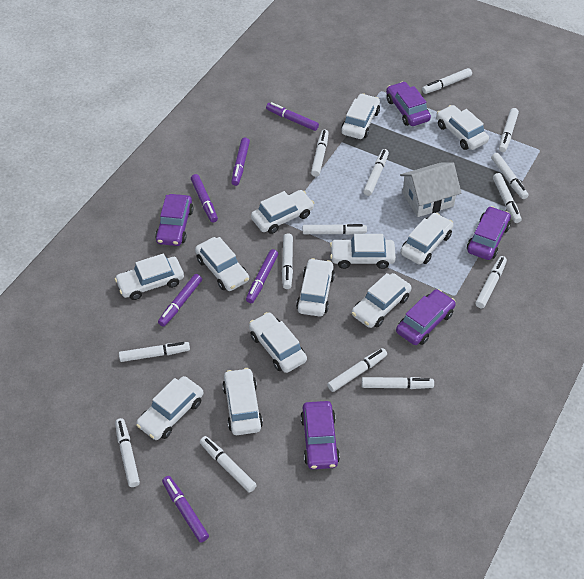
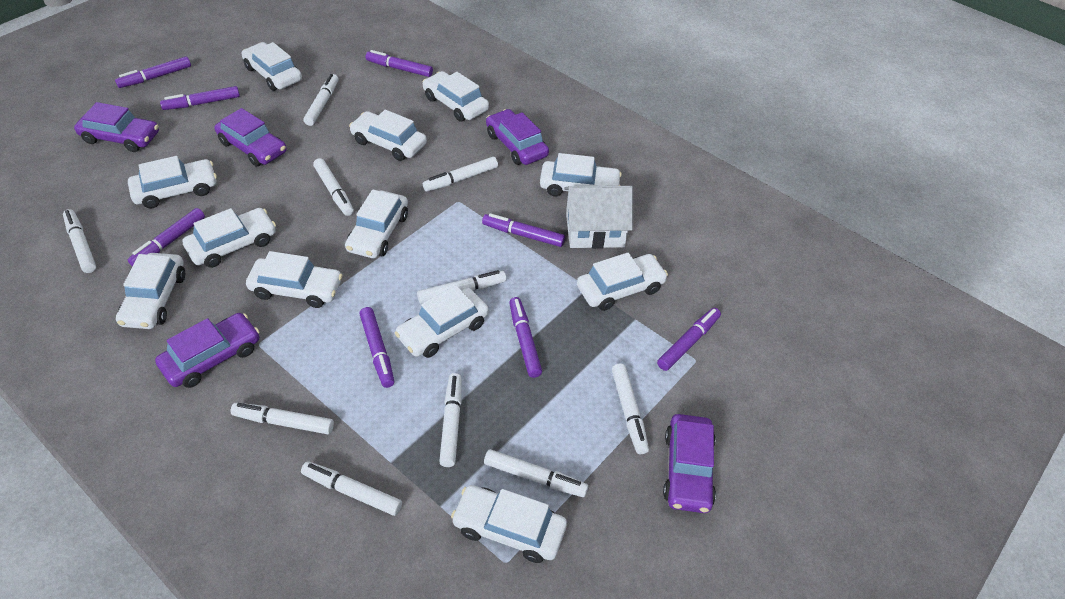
purple marker: 6 -> 8
white marker: 14 -> 10

